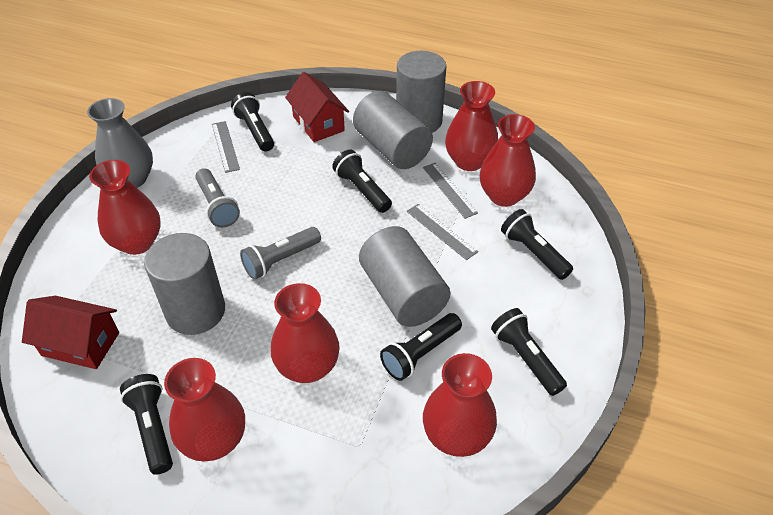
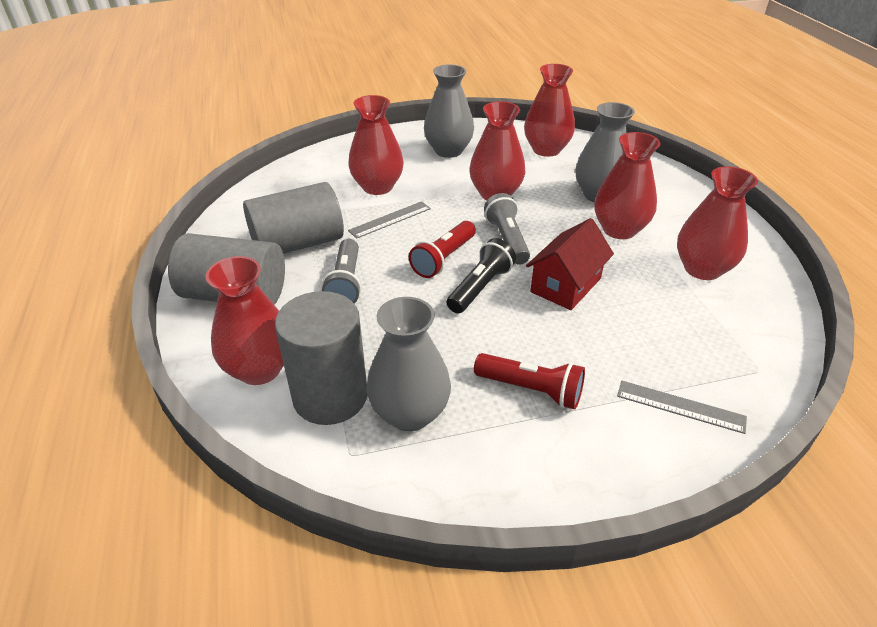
black flashlight: 6 -> 1
grey cylinder: 4 -> 3
grey ruler: 3 -> 2
grey vase: 1 -> 3
red flashlight: 0 -> 2
red house: 2 -> 1

